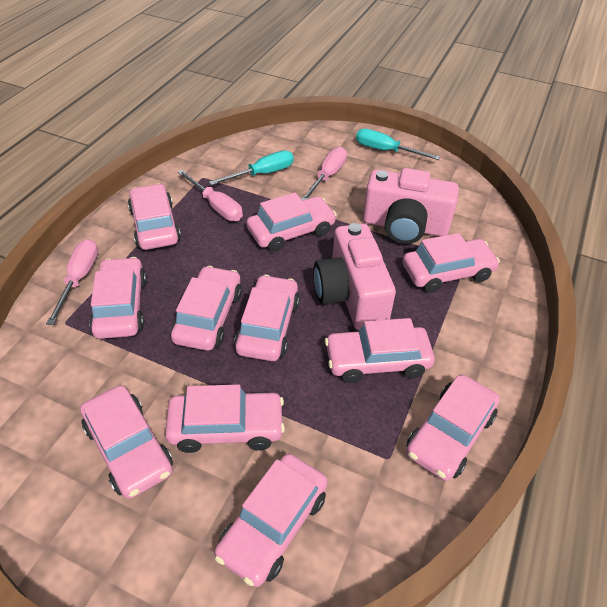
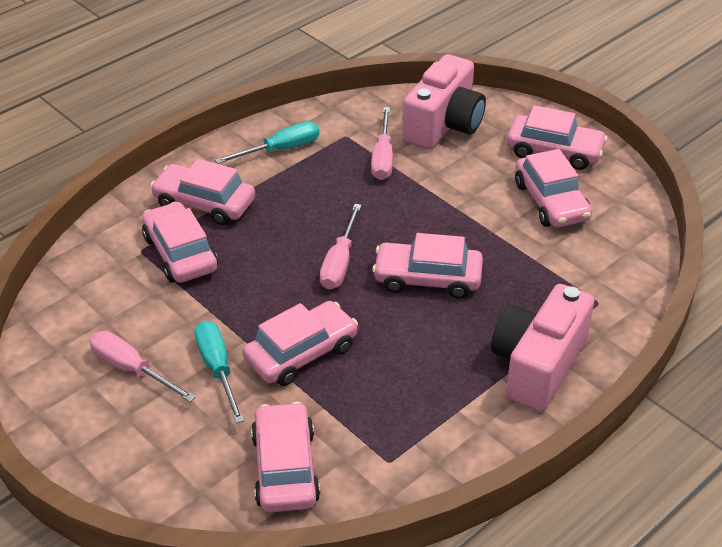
pink car: 11 -> 7

